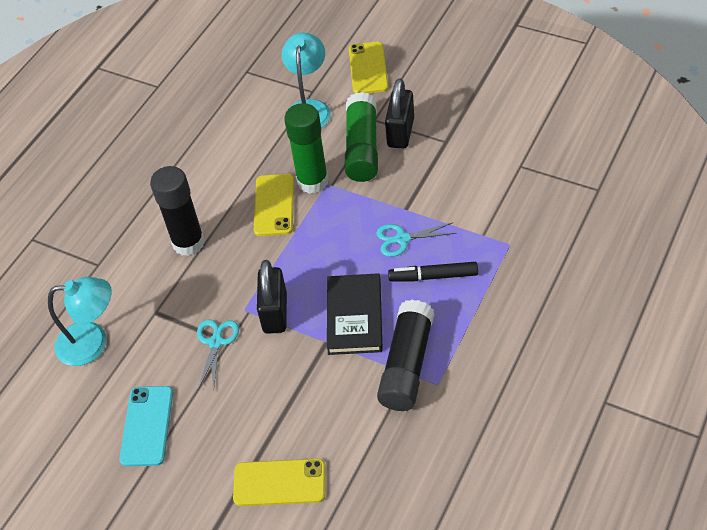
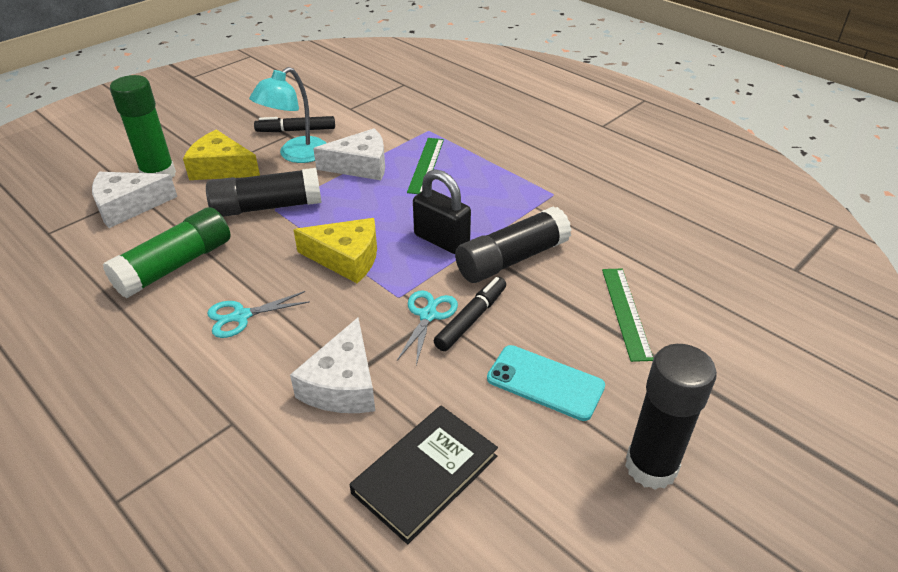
black glue stick: 2 -> 3
black marker: 1 -> 2
black padlock: 2 -> 1
green ruler: 0 -> 2
turquoise lamp: 2 -> 1
white cheese: 0 -> 3
yellow cheese: 0 -> 2
yellow phone: 3 -> 0

